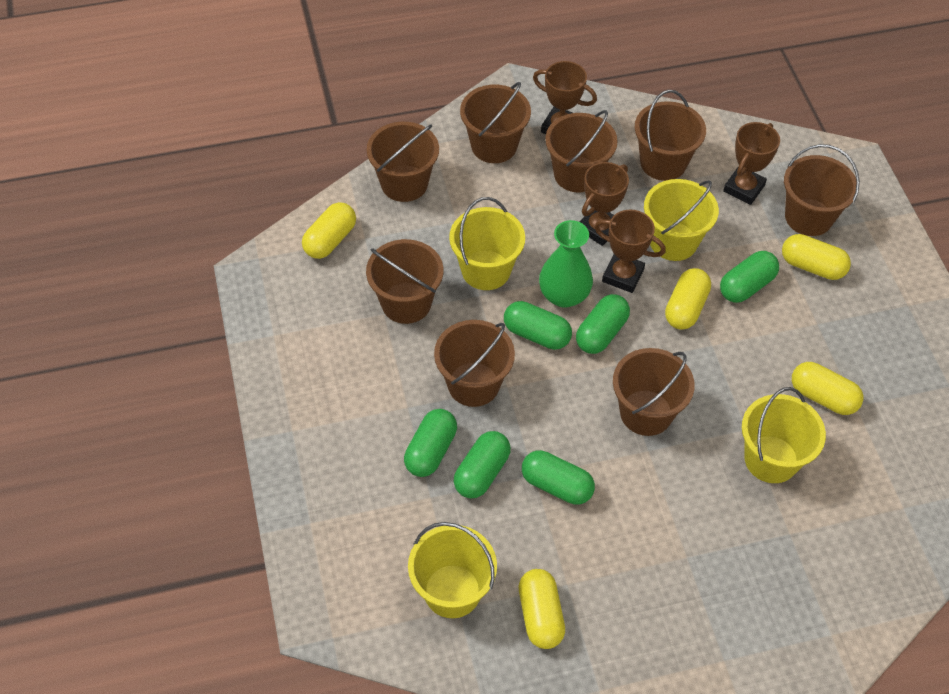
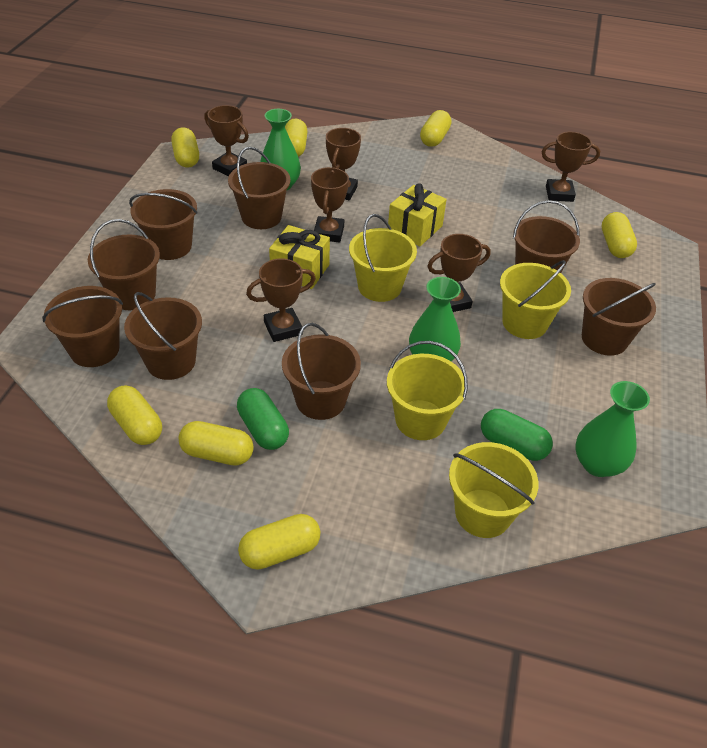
brown trophy: 4 -> 6
green capsule: 6 -> 2
green vase: 1 -> 3
yellow capsule: 5 -> 7
yellow gift: 0 -> 2

